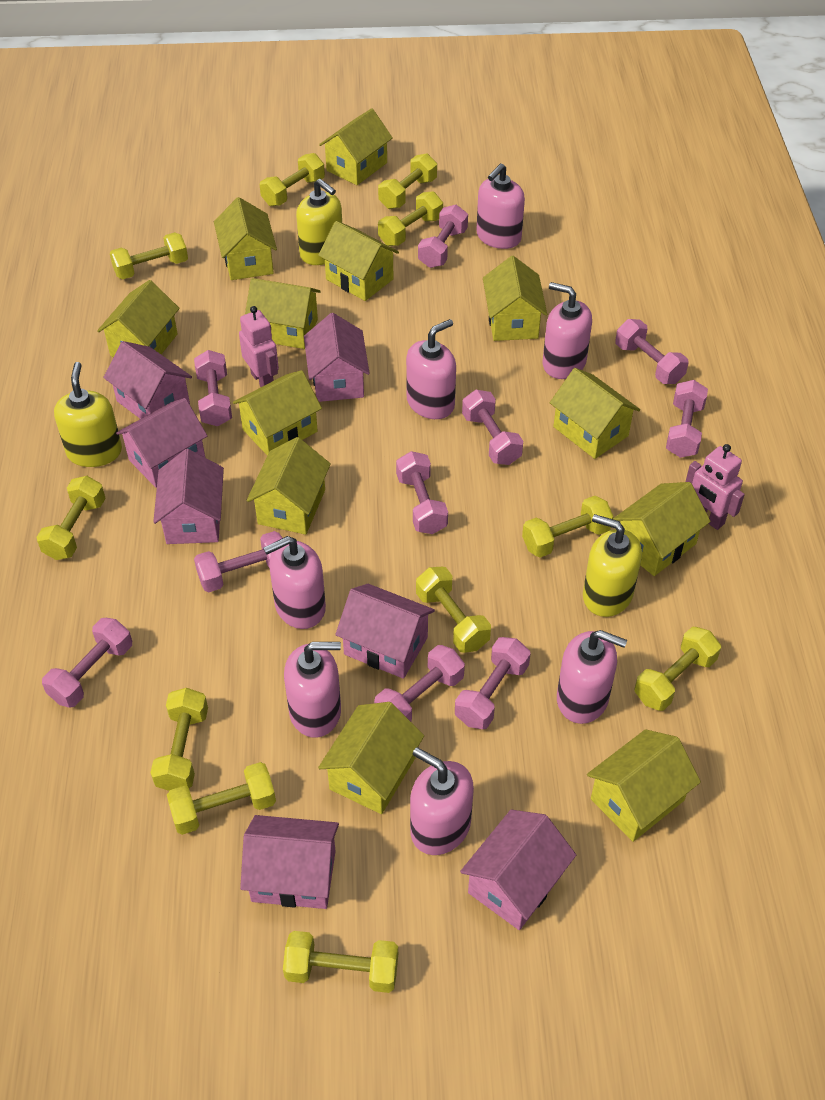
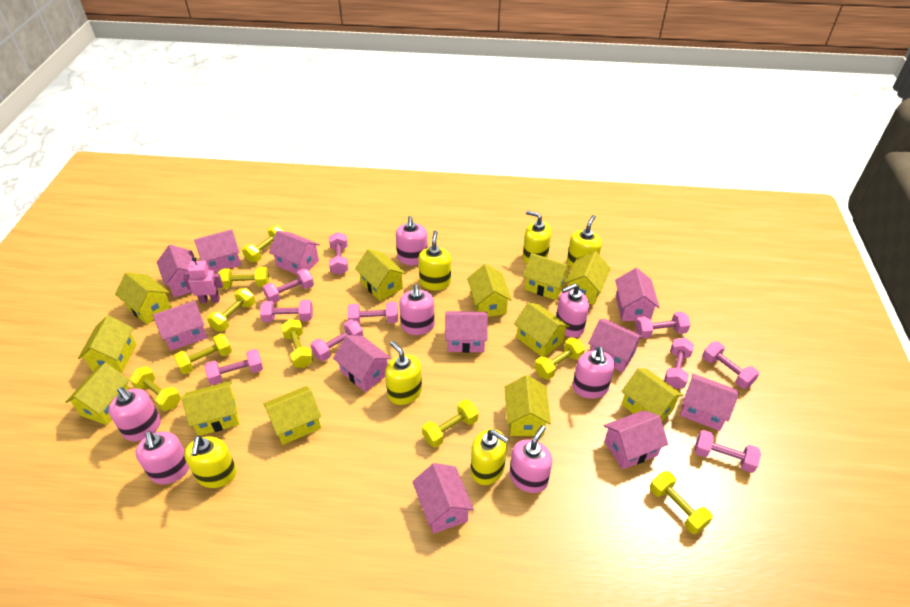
pink house: 7 -> 11
pink robot: 2 -> 1
yellow dumbbell: 11 -> 9
yellow soap dispenser: 3 -> 6

